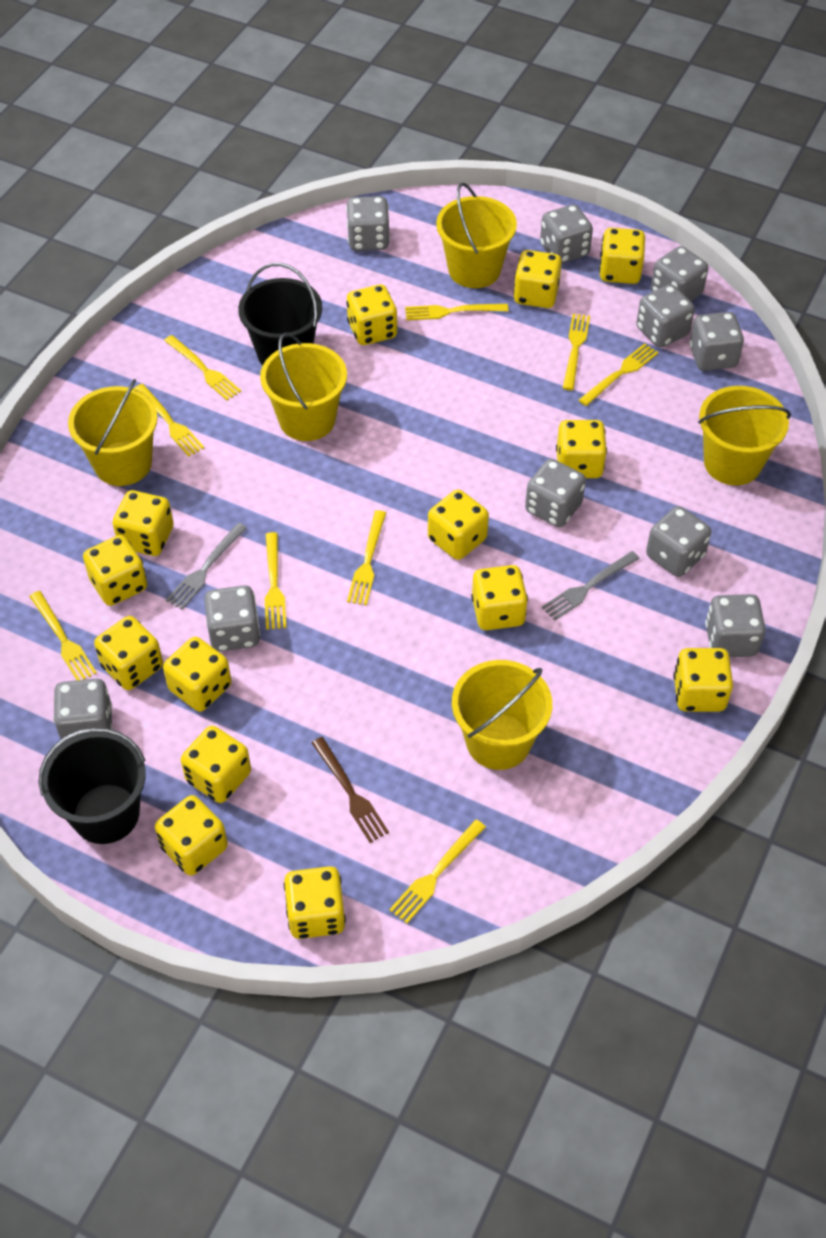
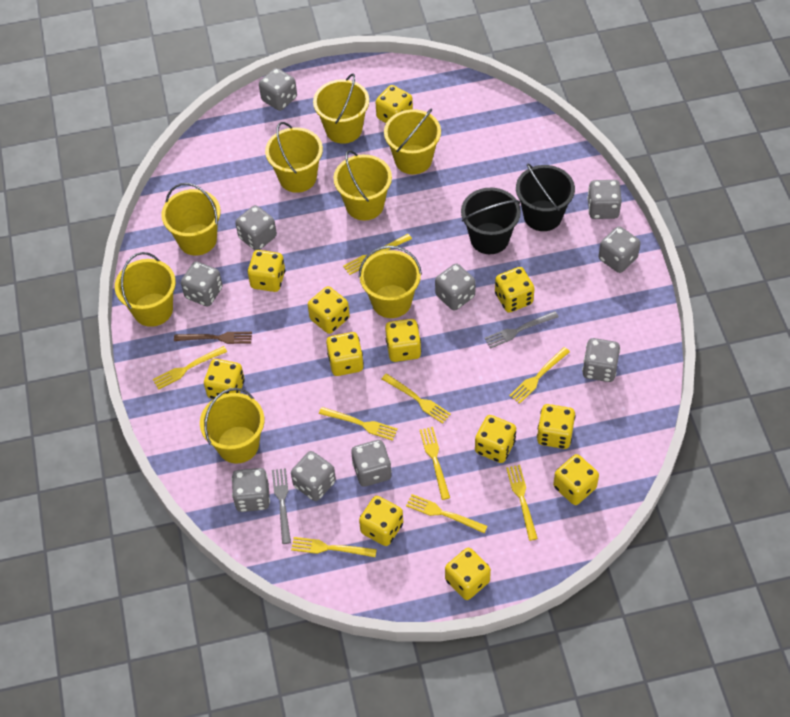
yellow bucket: 5 -> 8
yellow dice: 14 -> 12

